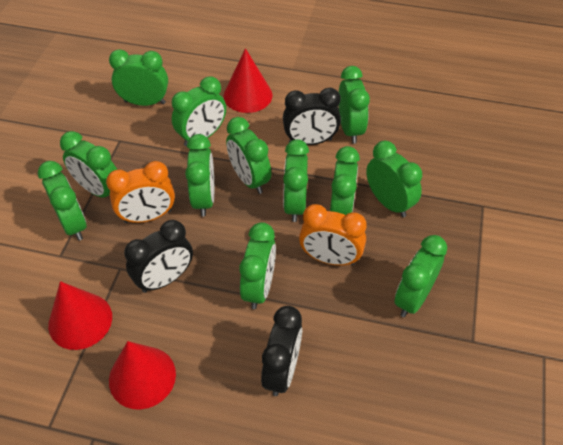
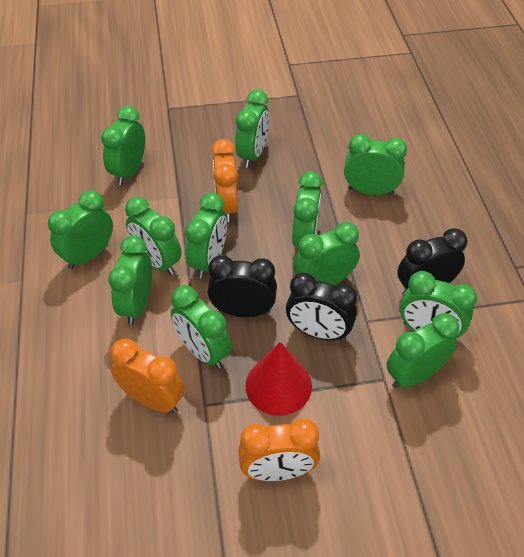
orange clock: 2 -> 3
red cone: 3 -> 1

